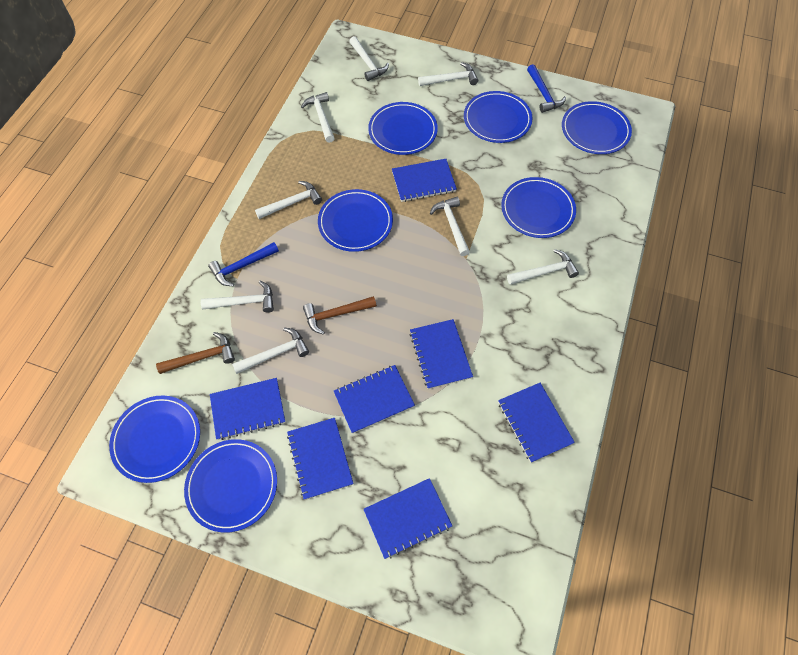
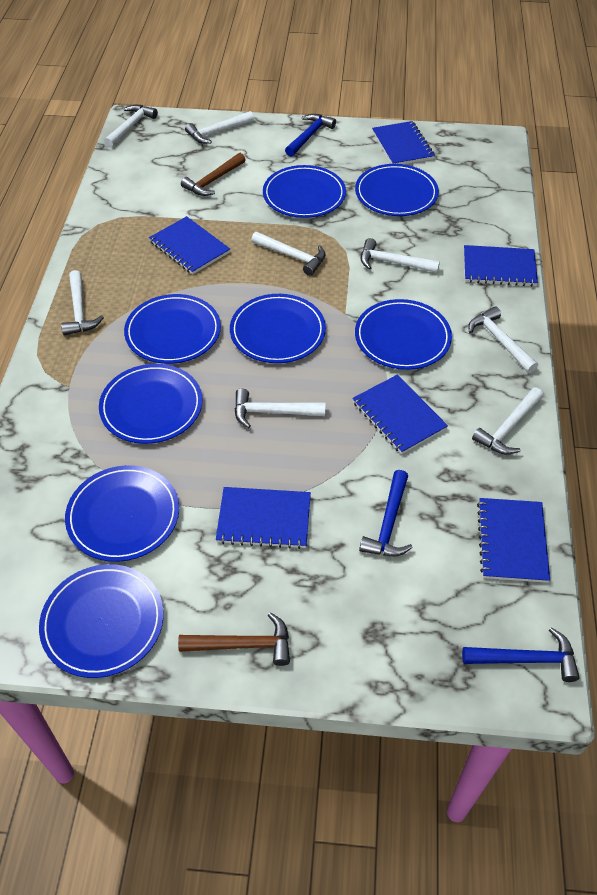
blue hammer: 2 -> 3
blue notebook: 7 -> 6
blue plate: 7 -> 8

